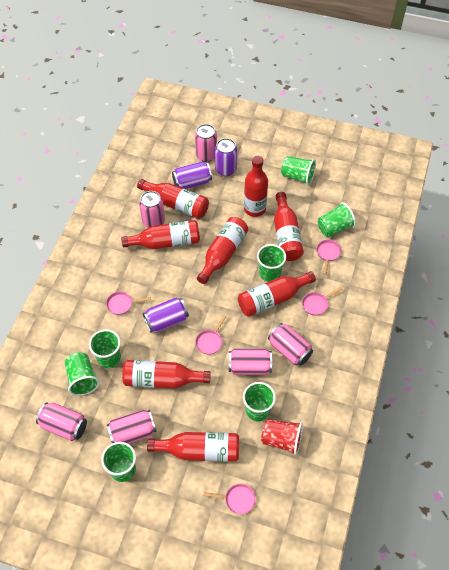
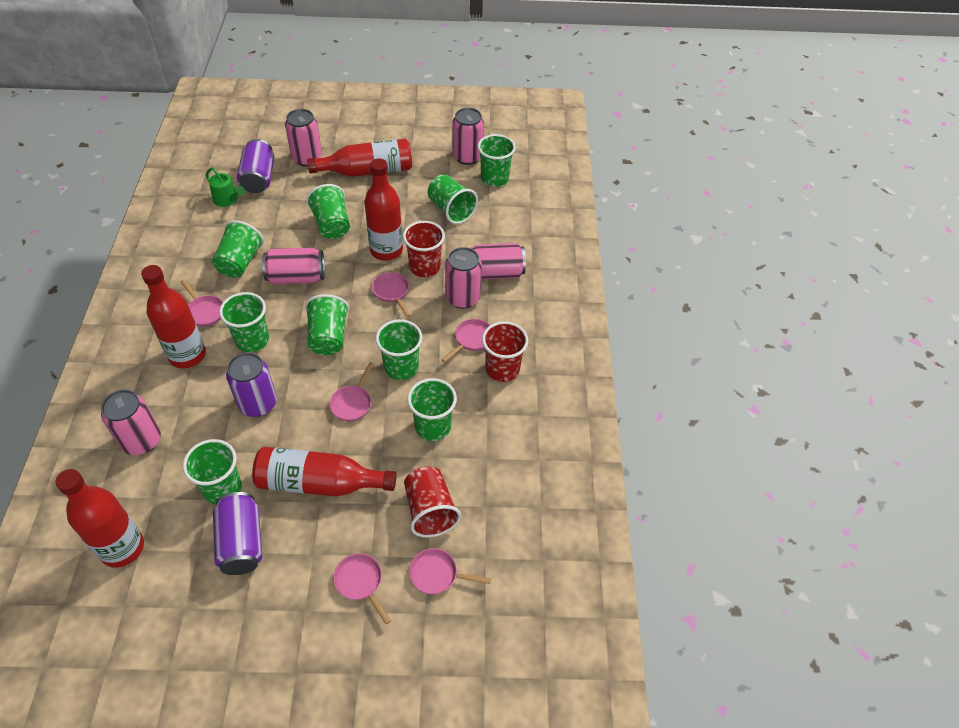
green cup: 7 -> 9
green watering can: 0 -> 1
pink pan: 5 -> 6
red bottle: 8 -> 5
red cup: 1 -> 3

